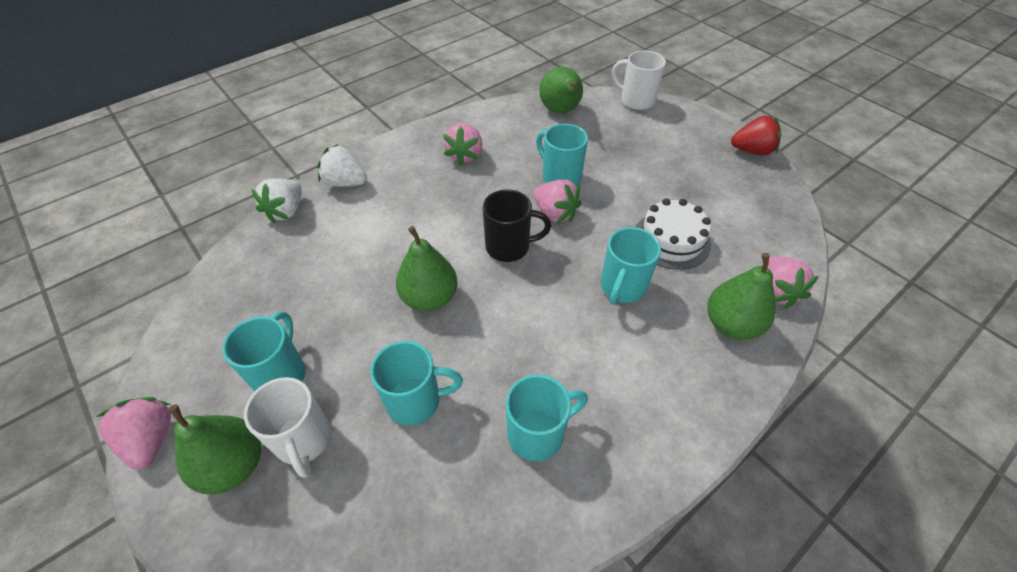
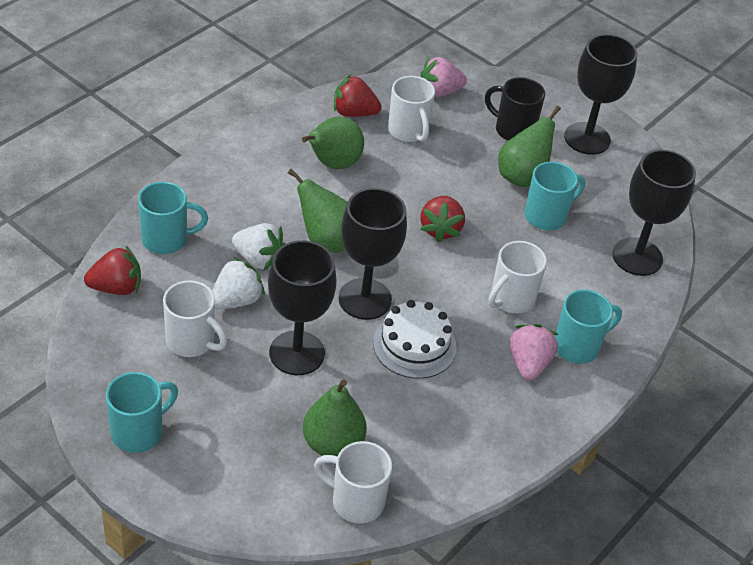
black goblet: 0 -> 4
pink strawberry: 4 -> 2
red strawberry: 1 -> 3
turquoise mug: 5 -> 4
white mug: 2 -> 4

